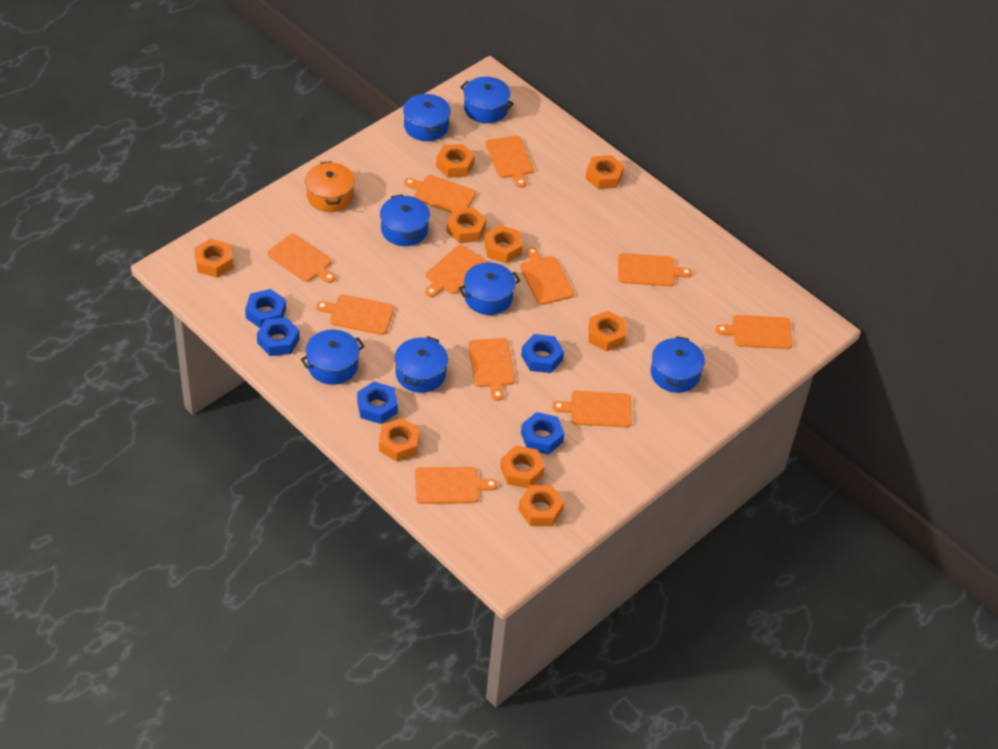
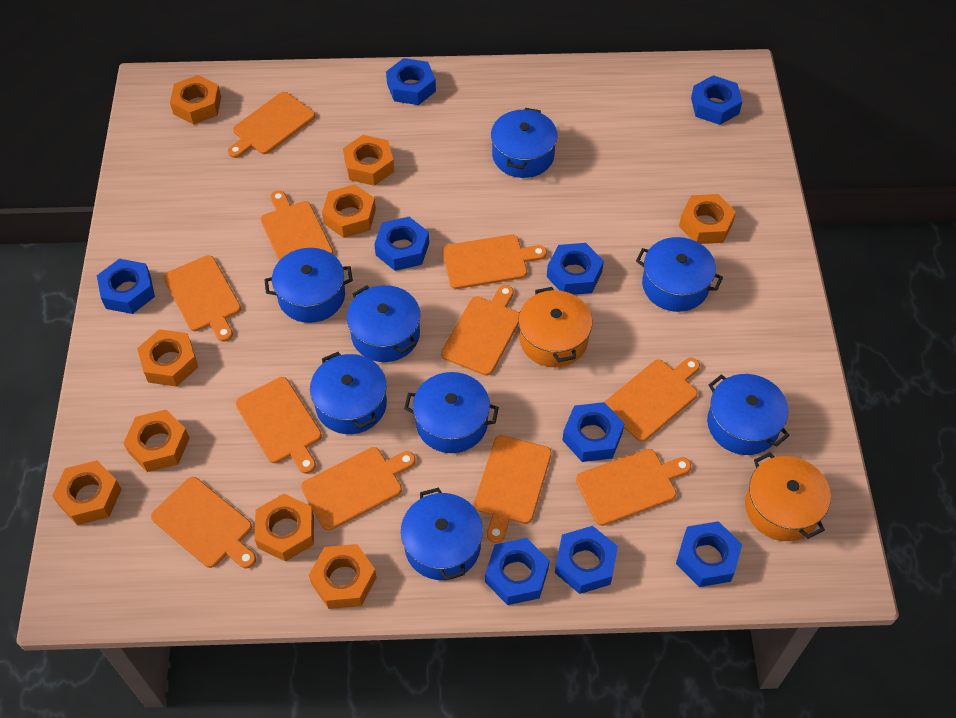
blue nut: 5 -> 9
blue pot: 7 -> 8
orange pot: 1 -> 2

